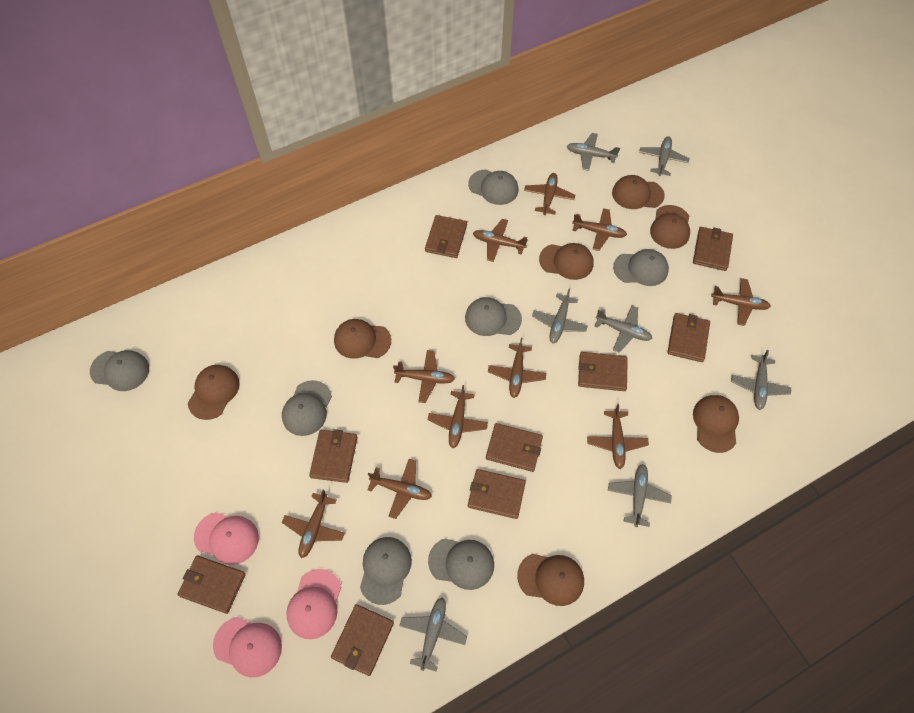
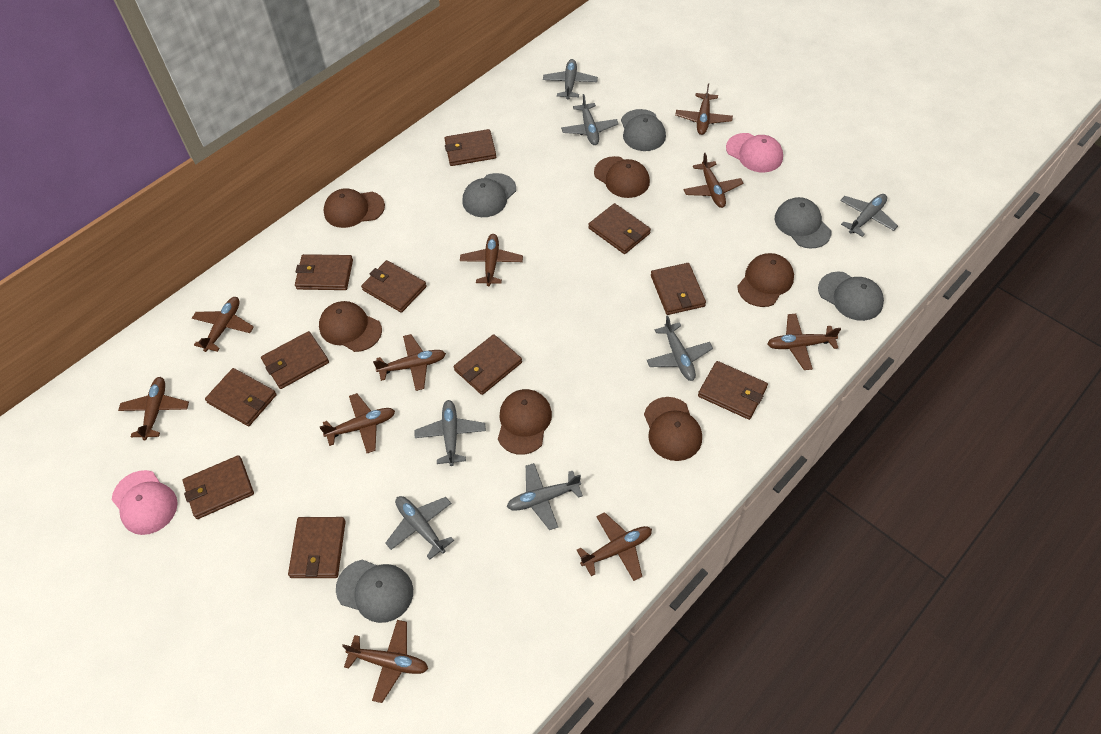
brown cap: 7 -> 6
brown wallet: 9 -> 11
grey cap: 7 -> 5
pink cap: 3 -> 2

